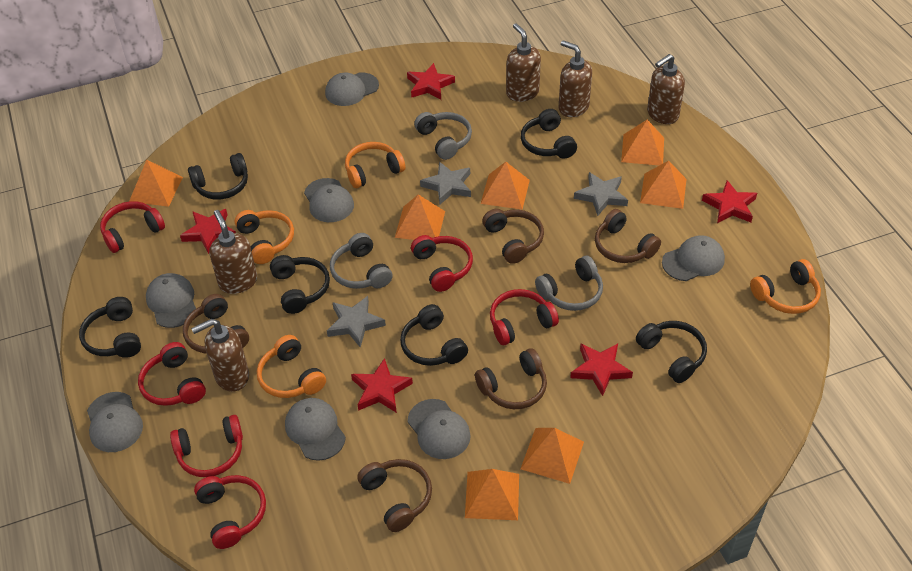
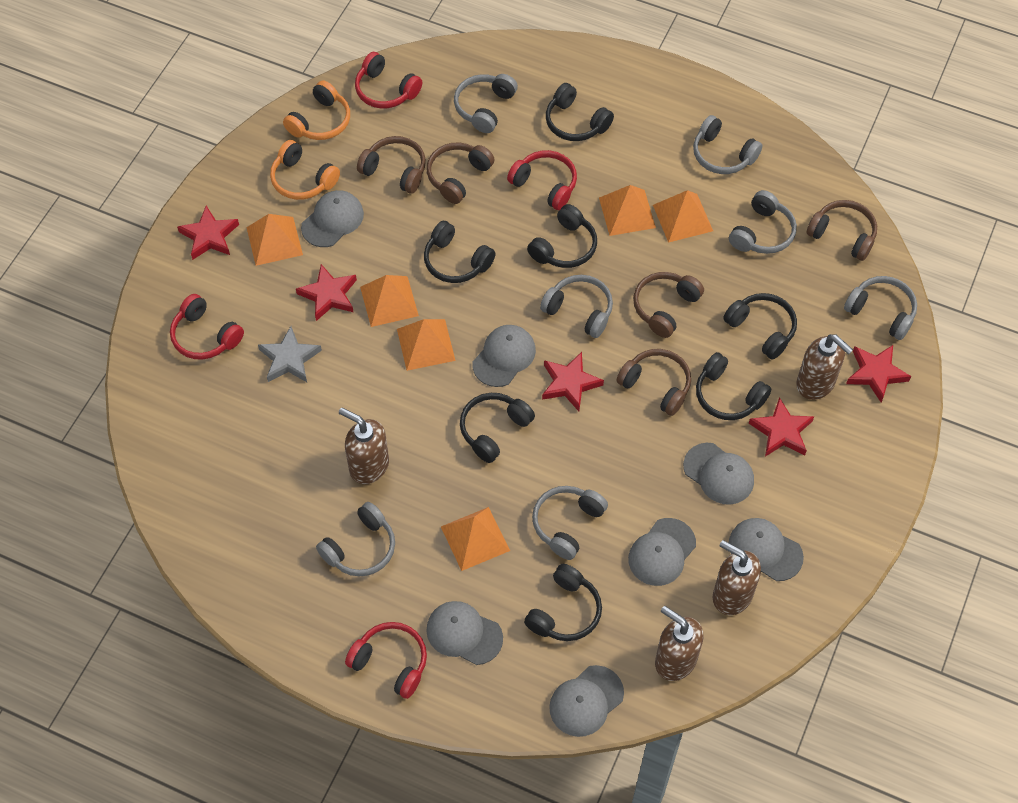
black headphones: 6 -> 7
brown soap dispenser: 5 -> 4
grey headphones: 3 -> 7
grey star: 3 -> 1
orange headphones: 4 -> 2
orange pyramid: 7 -> 6
red headphones: 6 -> 4

